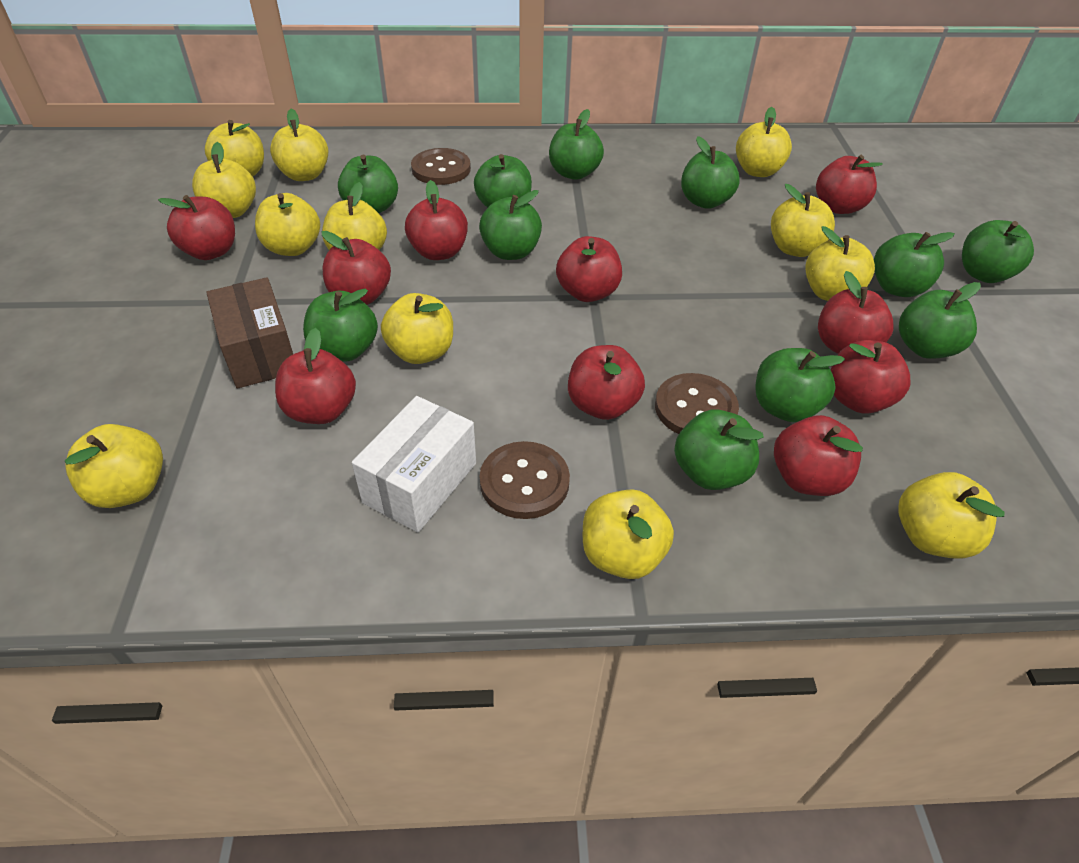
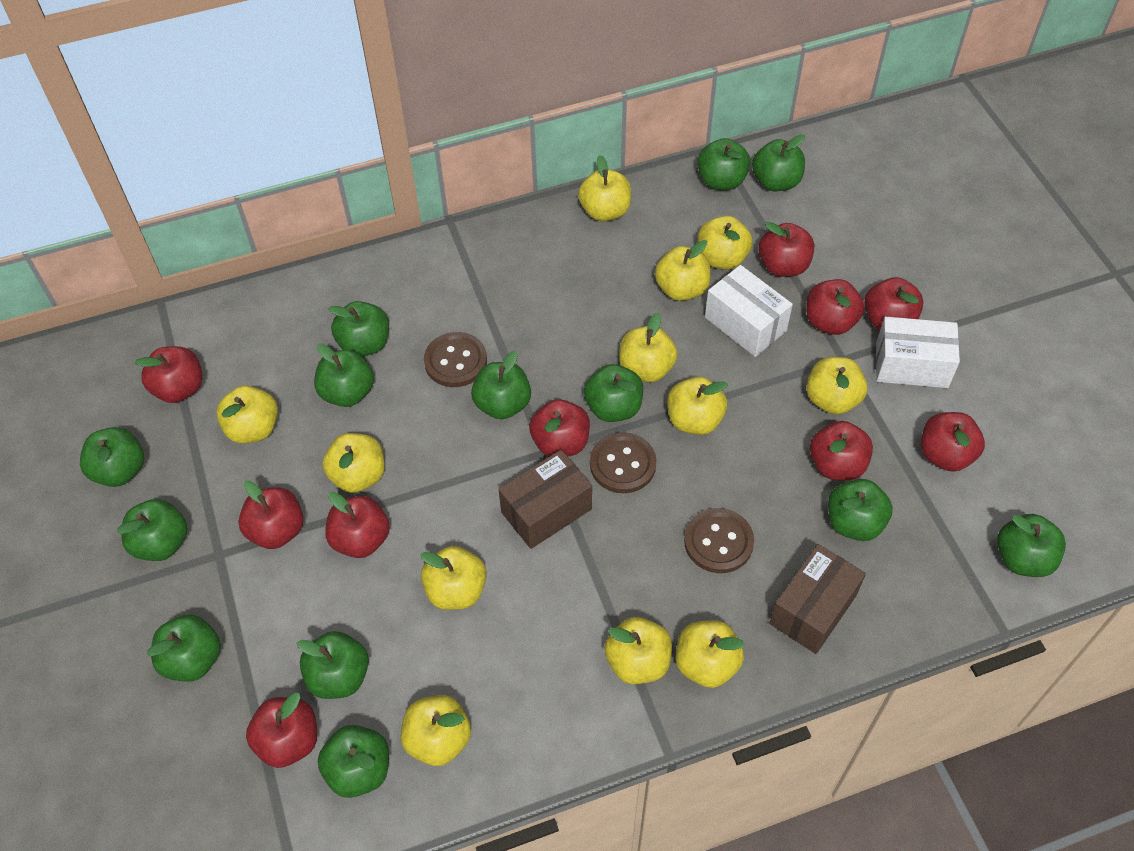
brown box: 1 -> 2
green apple: 11 -> 13
white box: 1 -> 2

